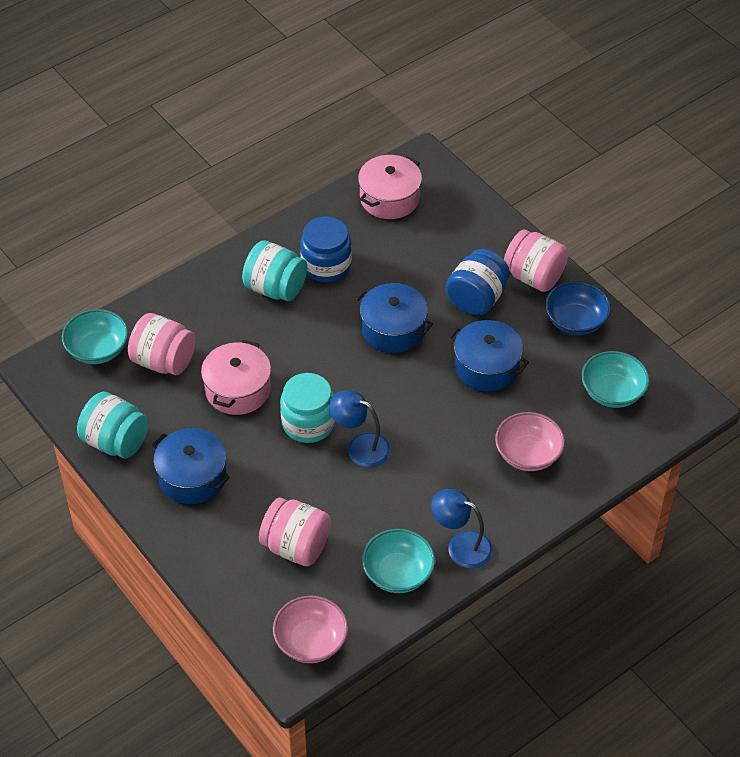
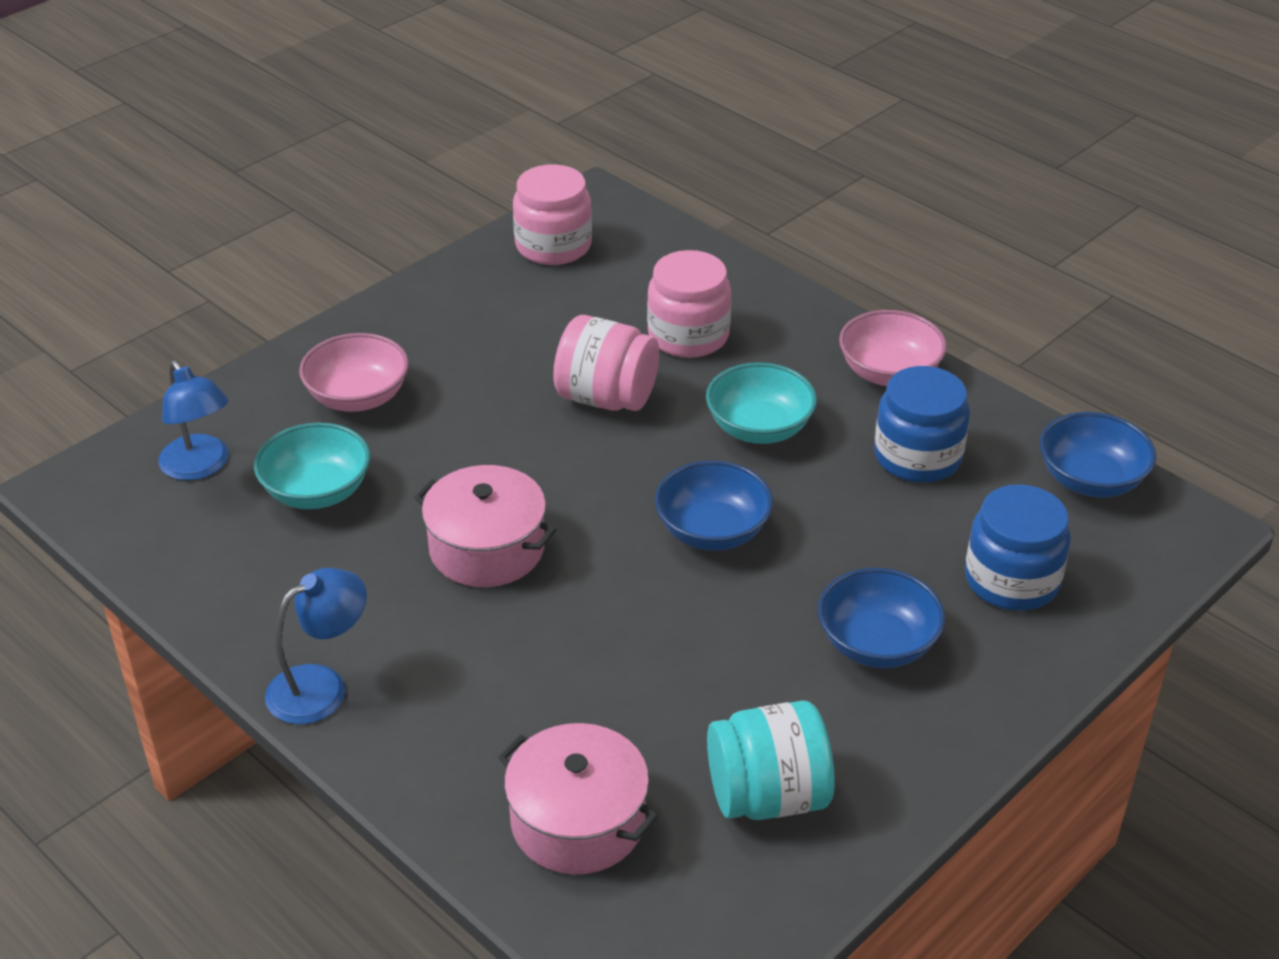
blue bowl: 1 -> 3
blue pot: 3 -> 0
turquoise bowl: 3 -> 2
turquoise jar: 3 -> 1

